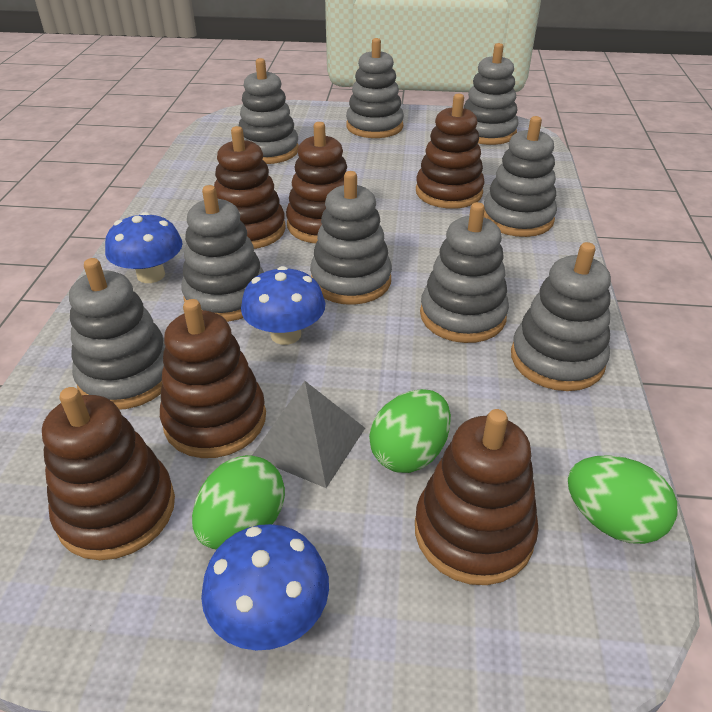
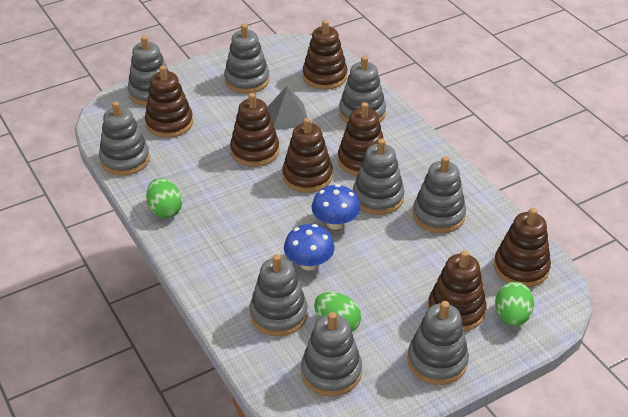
blue mushroom: 3 -> 2
brown stacking toy: 6 -> 7

